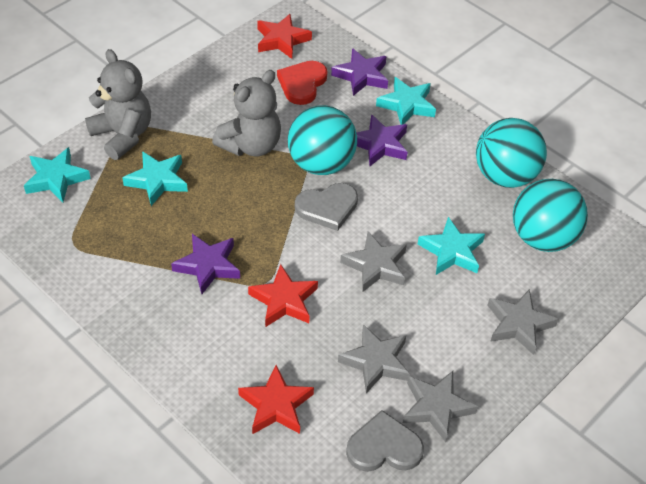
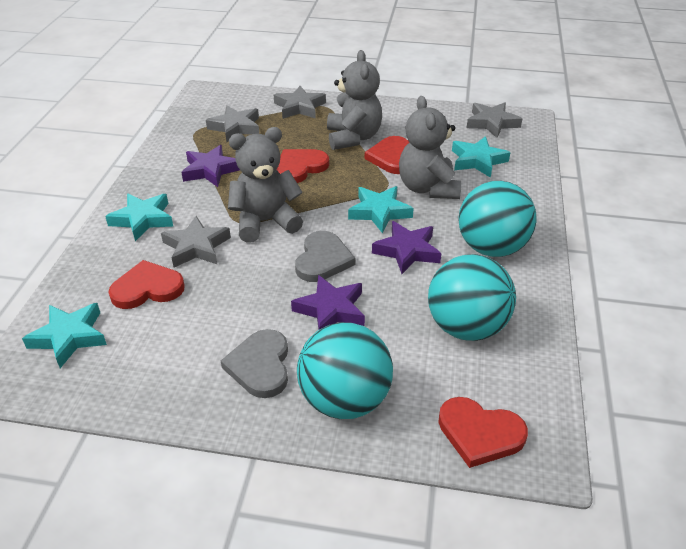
grey teddy bear: 2 -> 3
red heart: 1 -> 4
red star: 3 -> 0

